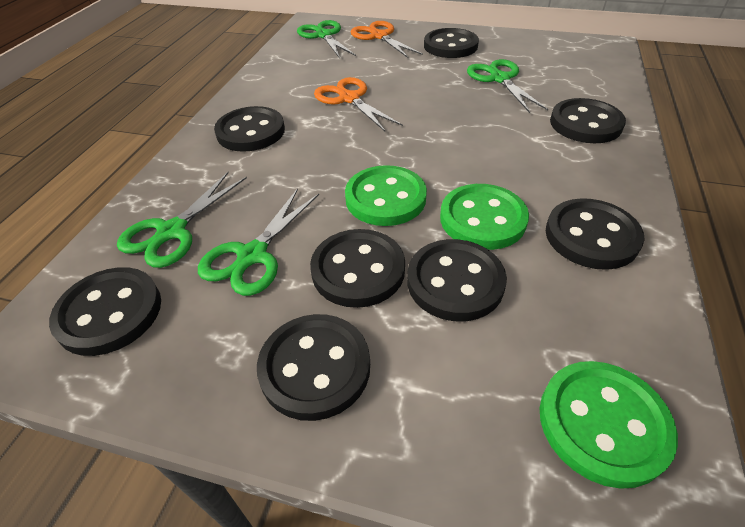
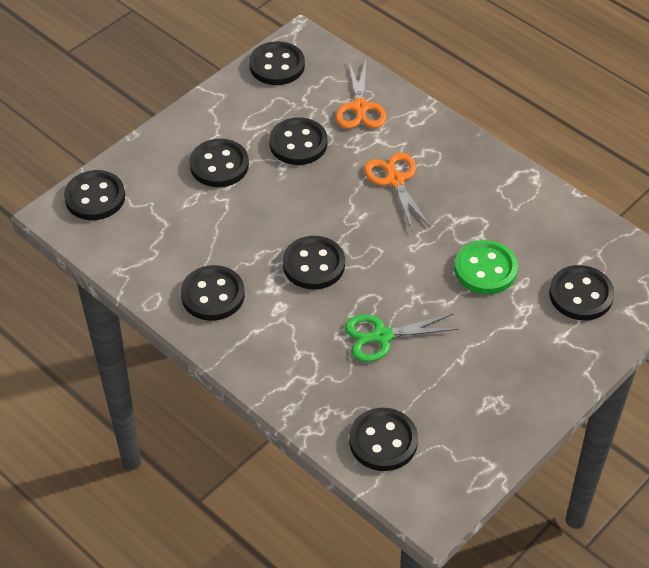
green button: 3 -> 1
green scissors: 4 -> 1

